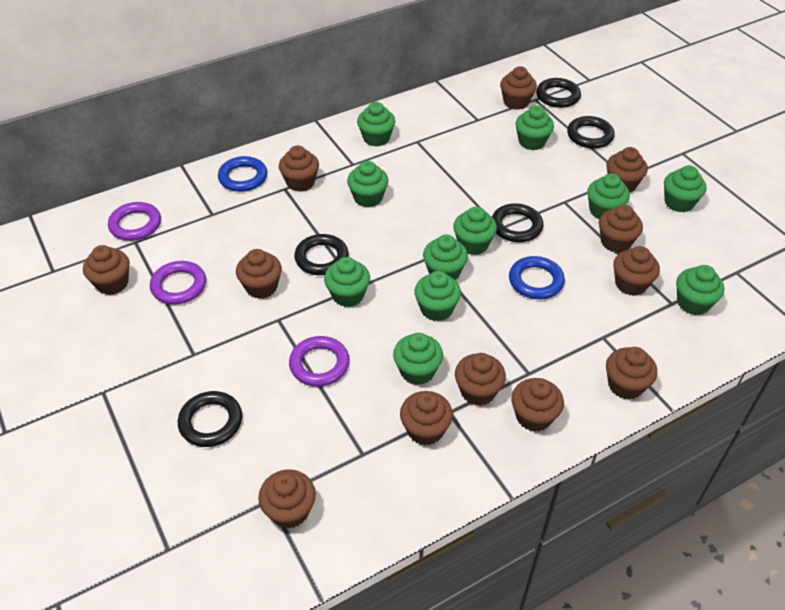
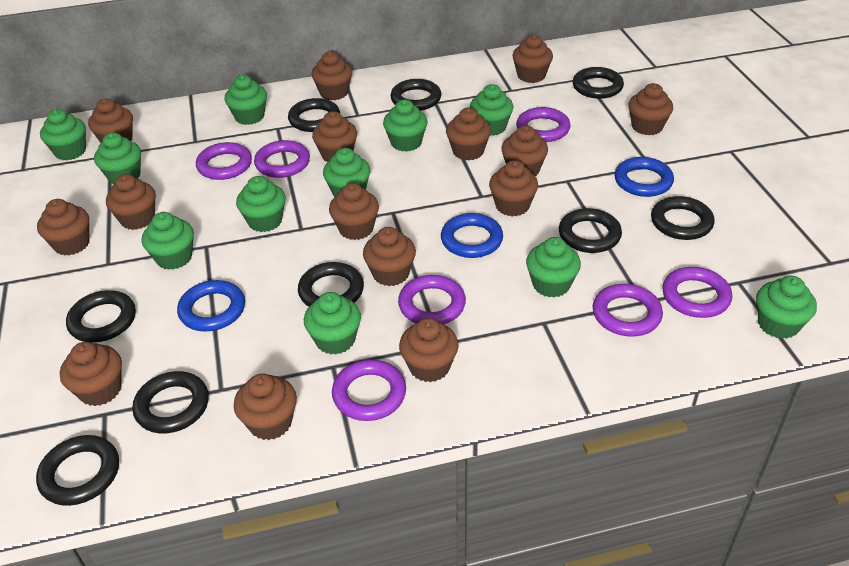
black ring: 5 -> 9
blue ring: 2 -> 3
brown cupcake: 12 -> 15
purple ring: 3 -> 7

